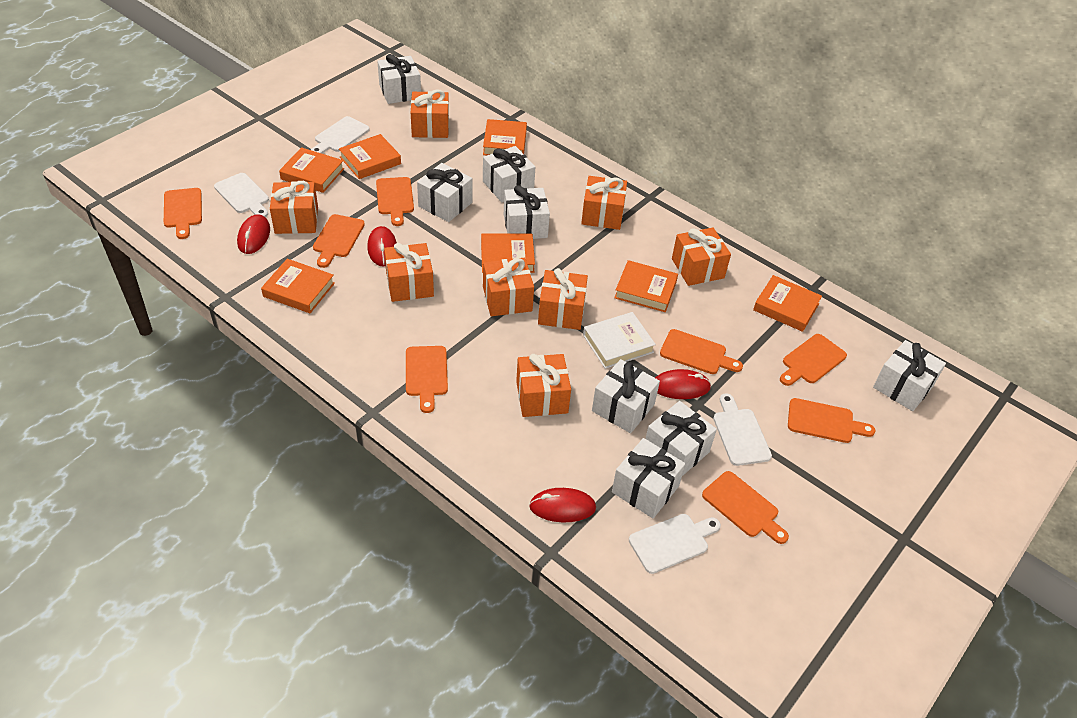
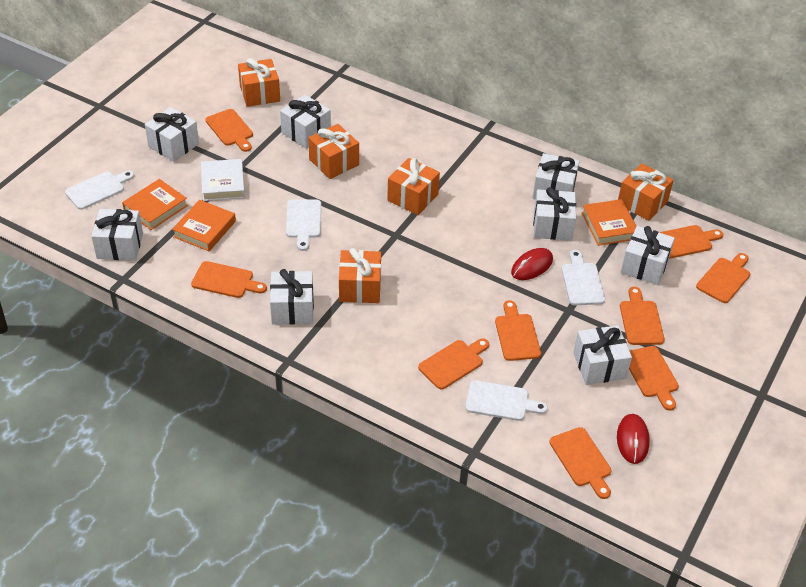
orange book: 7 -> 3
orange cutting board: 8 -> 9
orange gift: 8 -> 5
red mouse: 4 -> 2

